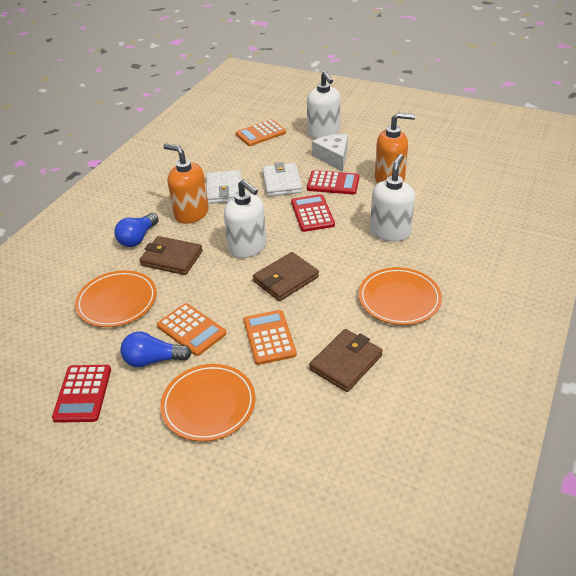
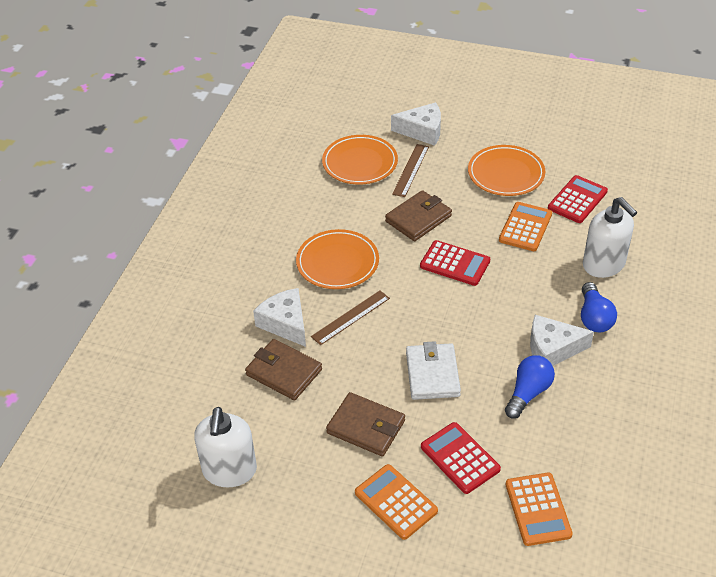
brown ruler: 0 -> 2
orange soap dispenser: 2 -> 0
white cheese: 1 -> 3
white soap dispenser: 3 -> 2
white wallet: 2 -> 1

